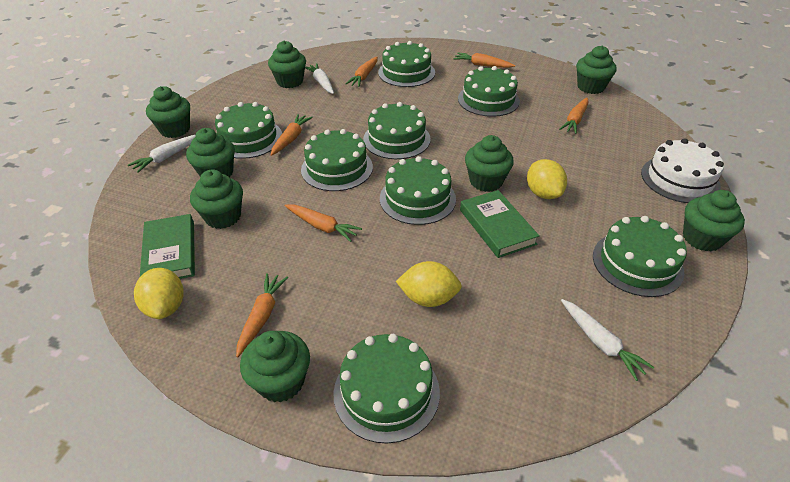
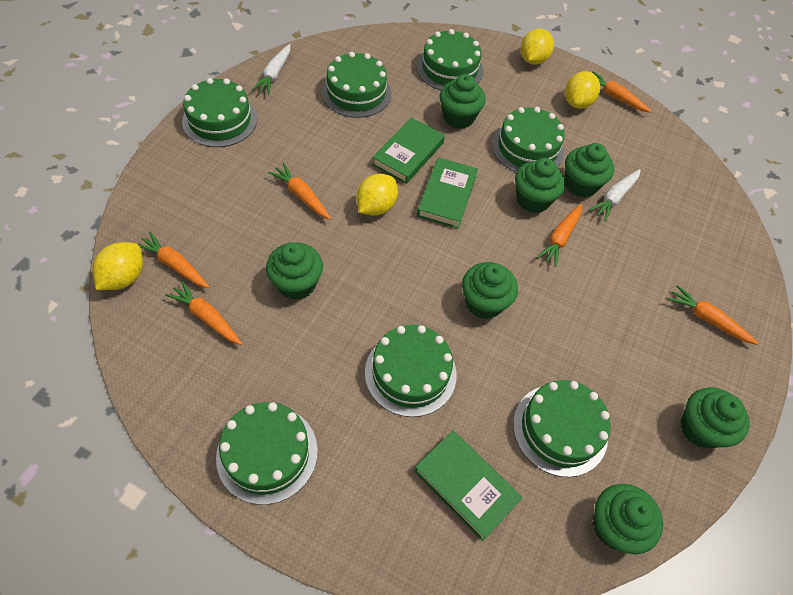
green book: 2 -> 3
green cake: 8 -> 7
green cupcake: 8 -> 7
white cake: 1 -> 0
white carrot: 3 -> 2
yellow lemon: 3 -> 4

